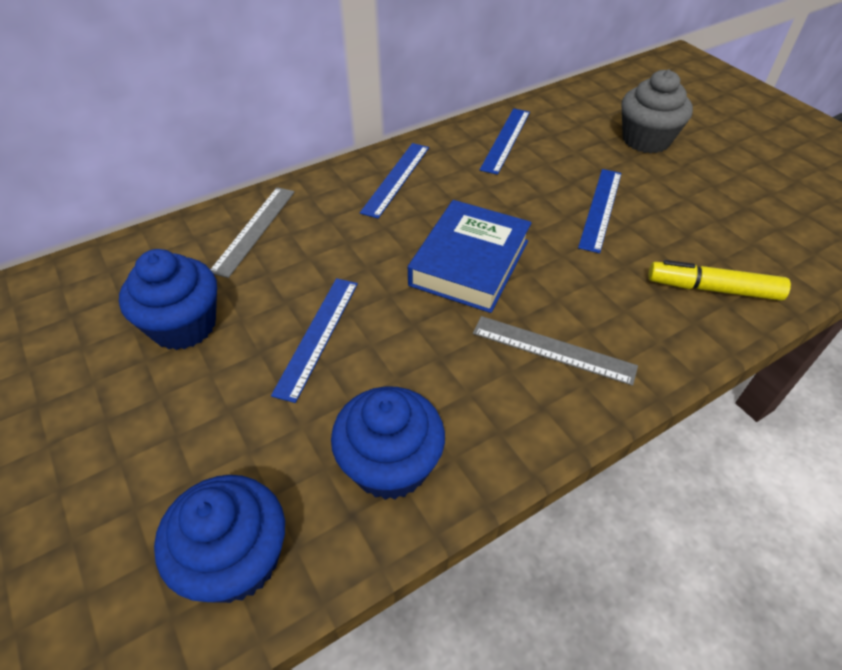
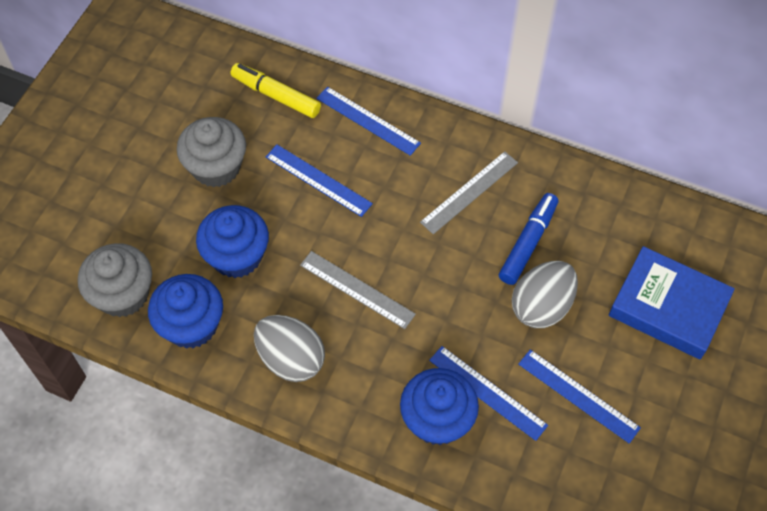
blue marker: 0 -> 1
grey cupcake: 1 -> 2
grey egg: 0 -> 2

